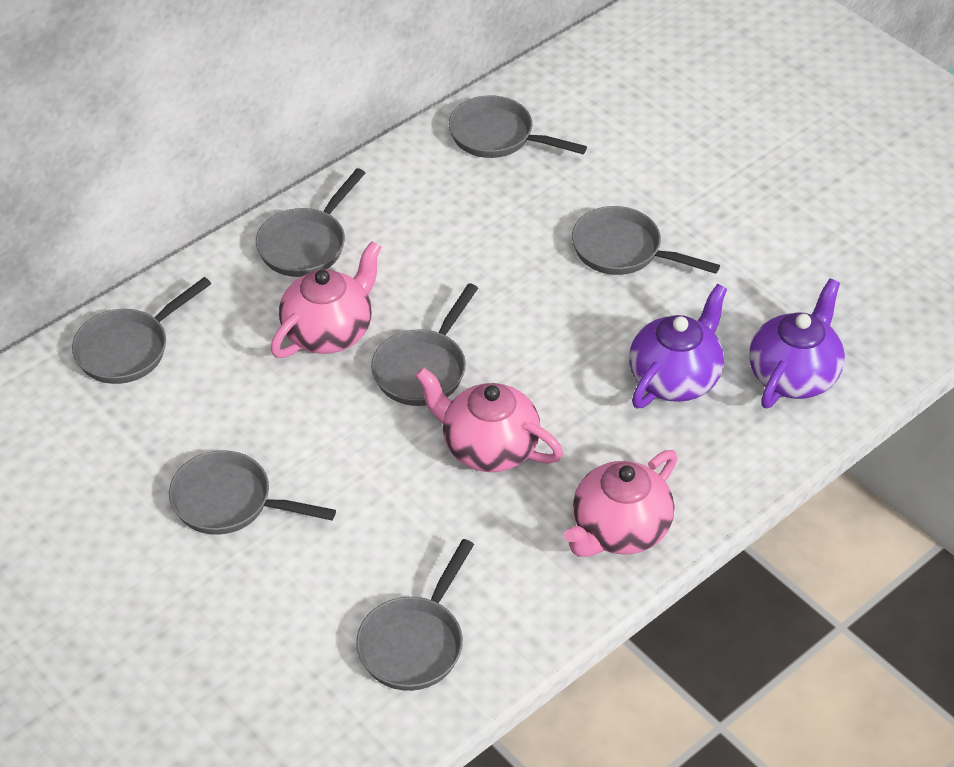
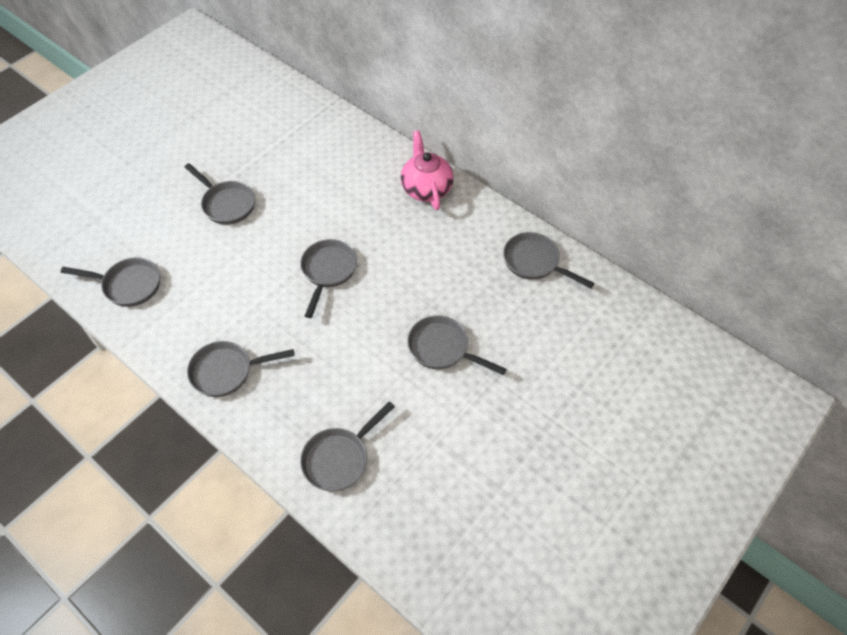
pink teapot: 3 -> 1
purple teapot: 2 -> 0

